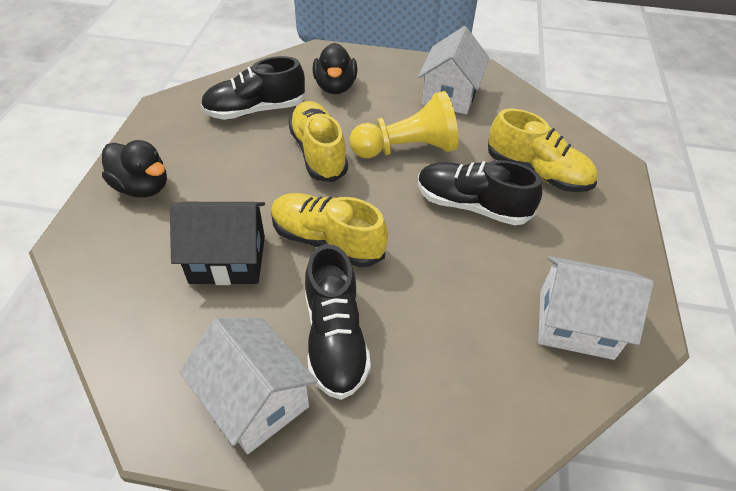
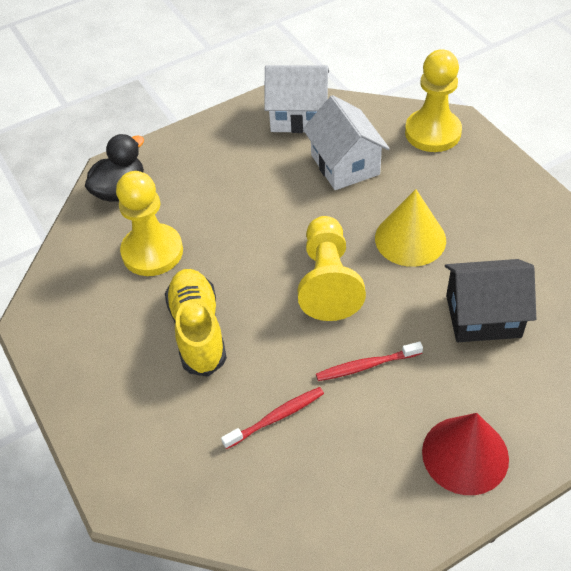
black duck: 2 -> 1
black shoe: 3 -> 0
red cone: 0 -> 1
red toothbrush: 0 -> 2
white house: 3 -> 2
yellow cone: 0 -> 1
yellow pawn: 1 -> 3
yellow shoe: 3 -> 1

